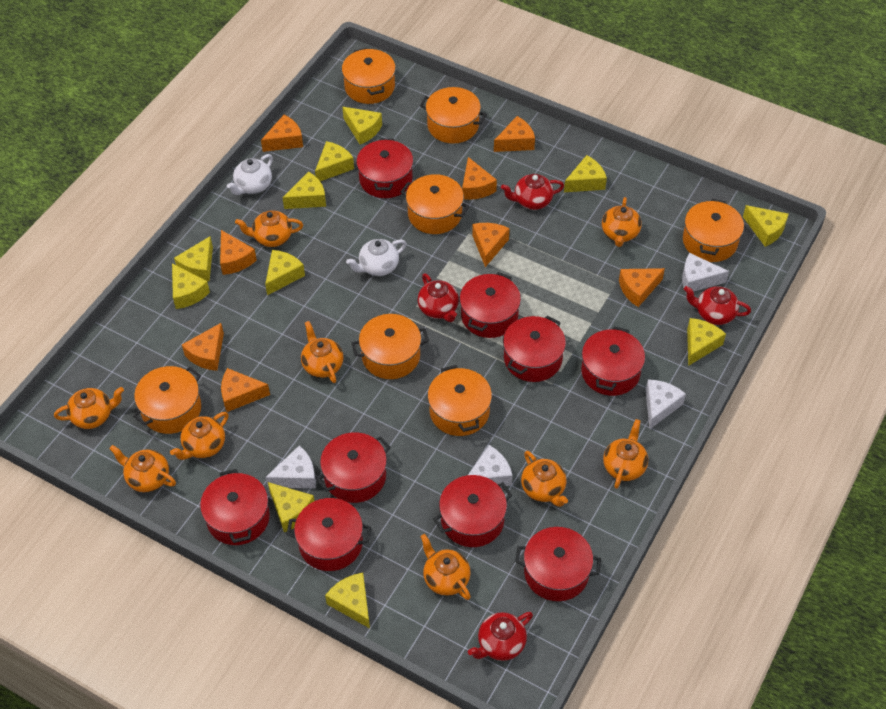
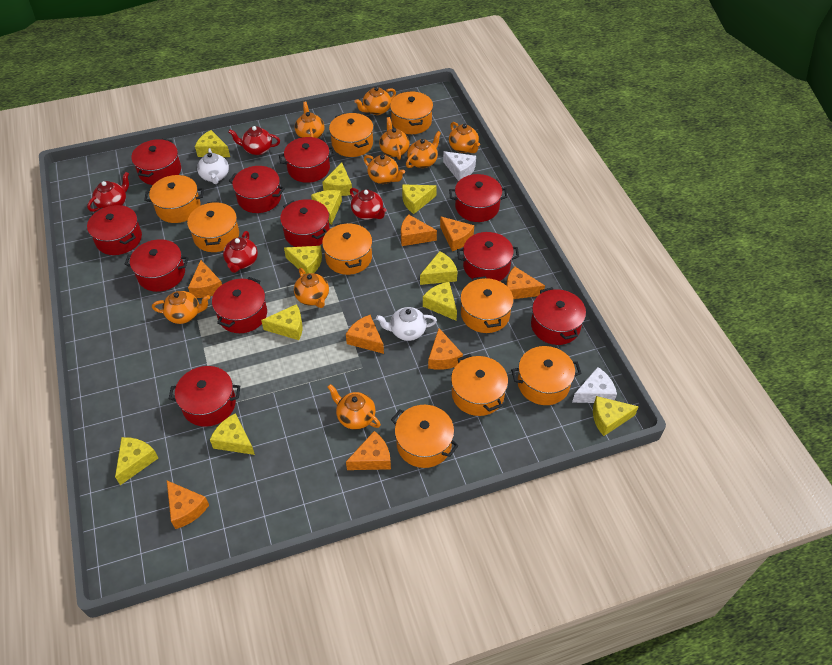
orange pot: 7 -> 9
red pot: 9 -> 11
white cheese: 4 -> 2

